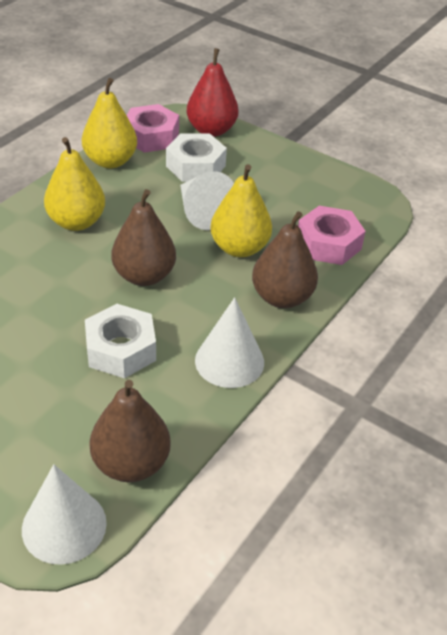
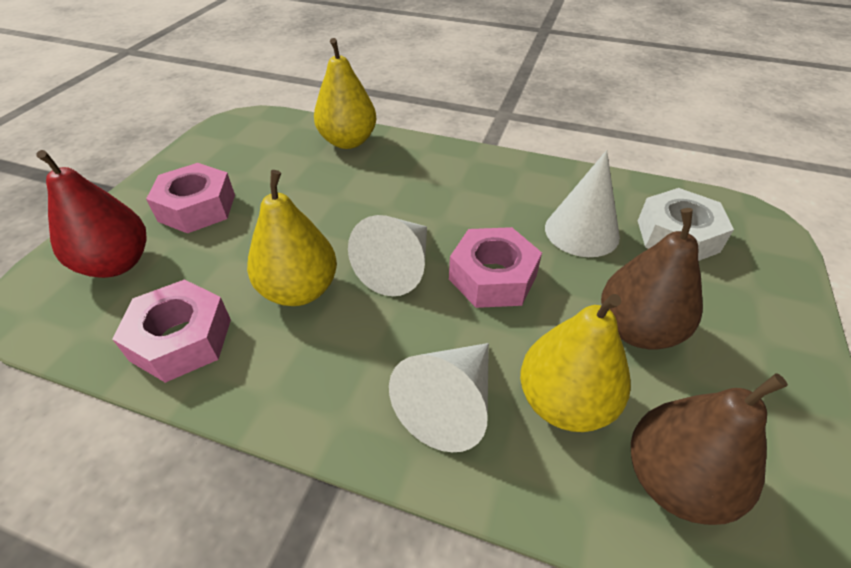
brown pear: 3 -> 2
pink nut: 2 -> 3
white nut: 2 -> 1

